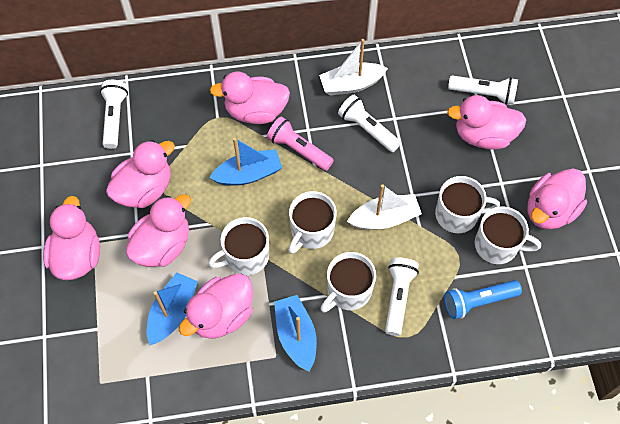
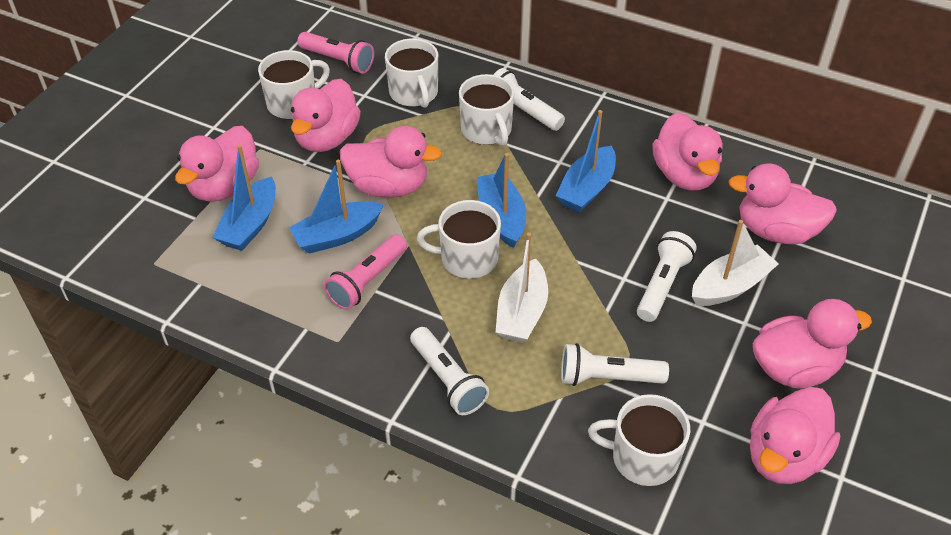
blue boat: 3 -> 4
blue flashlight: 1 -> 0
pink flashlight: 1 -> 2

